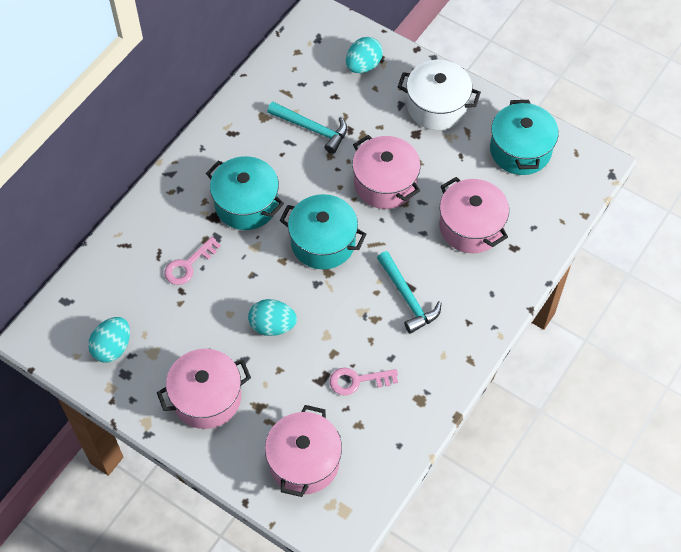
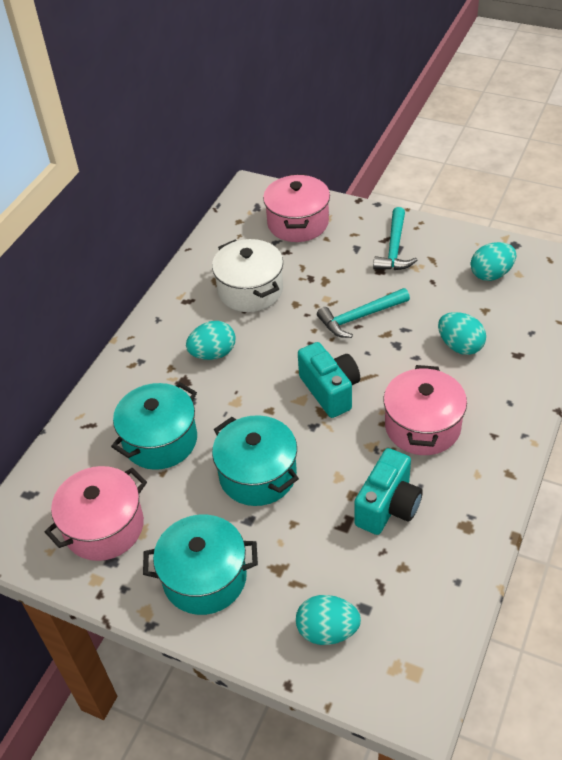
pink key: 2 -> 0
pink pot: 4 -> 3
turquoise camera: 0 -> 2
turquoise egg: 3 -> 4

